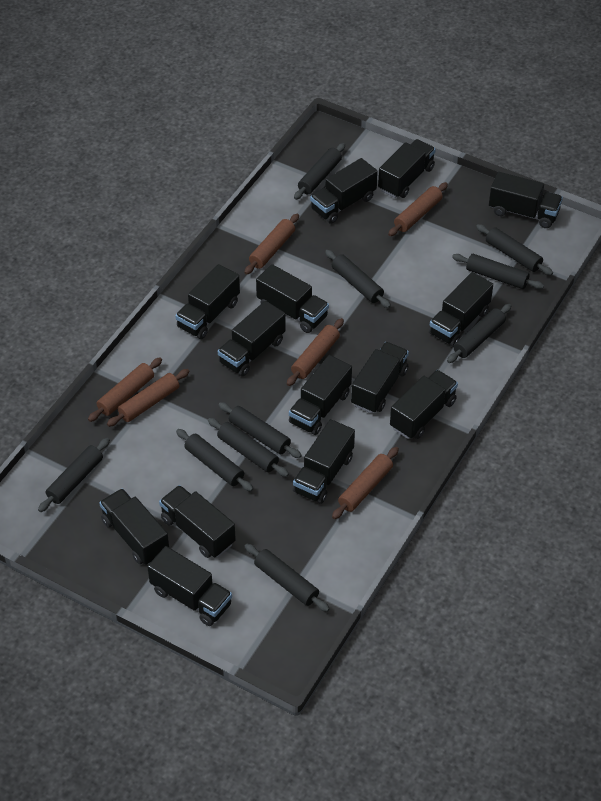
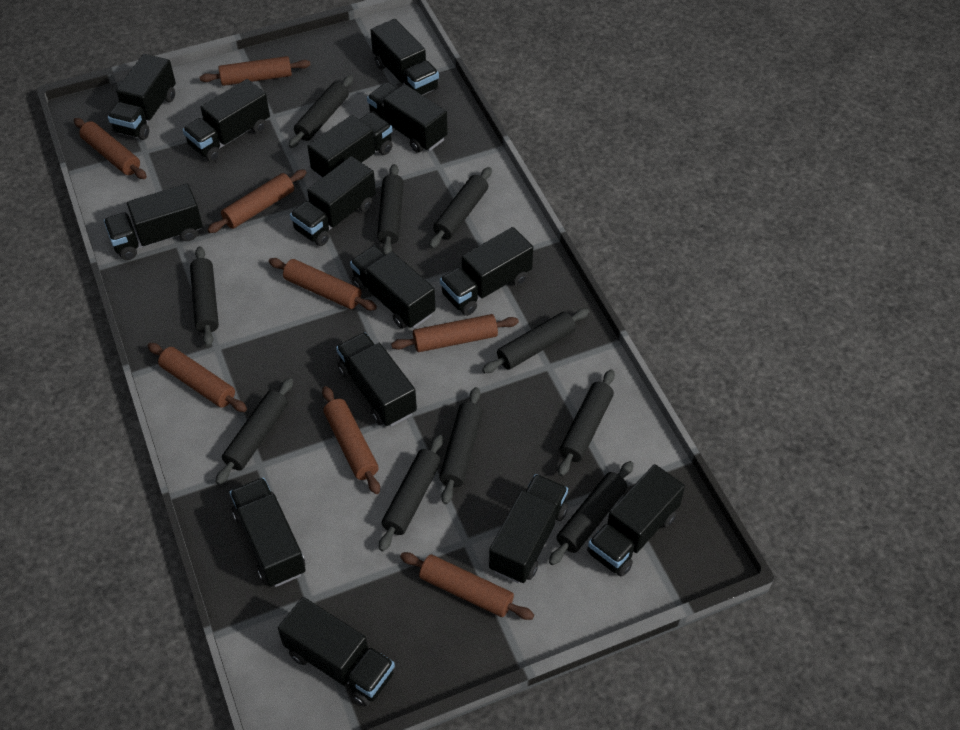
brown rolling pin: 6 -> 8

